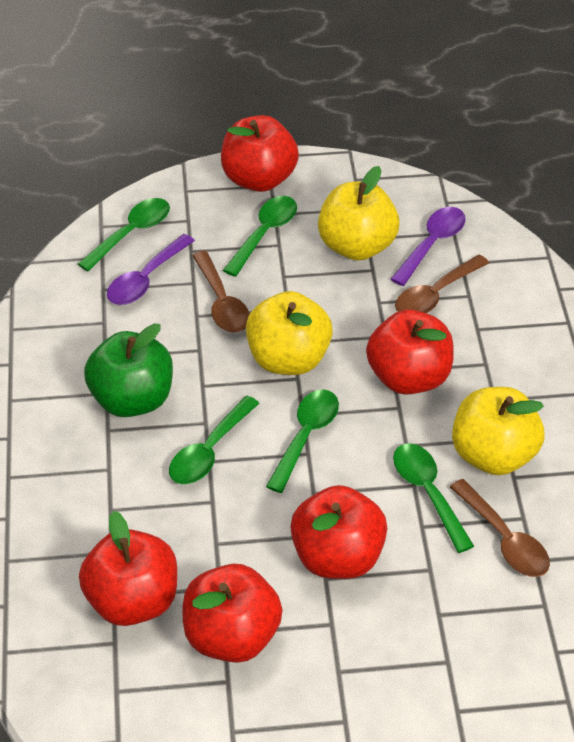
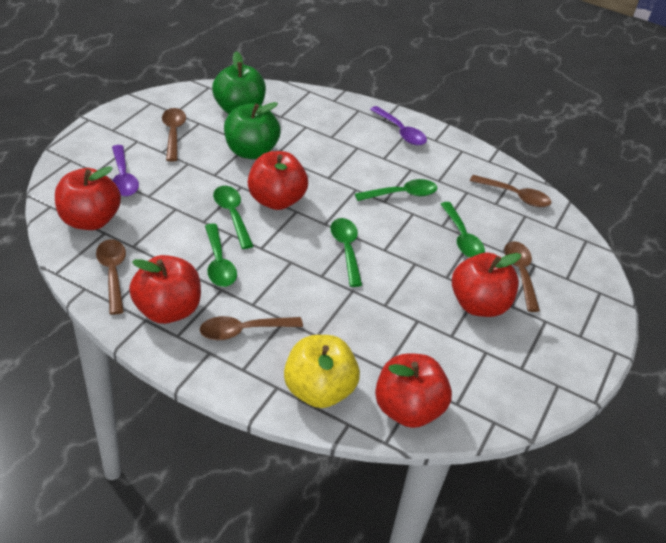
brown spoon: 3 -> 5
green apple: 1 -> 2
yellow apple: 3 -> 1

